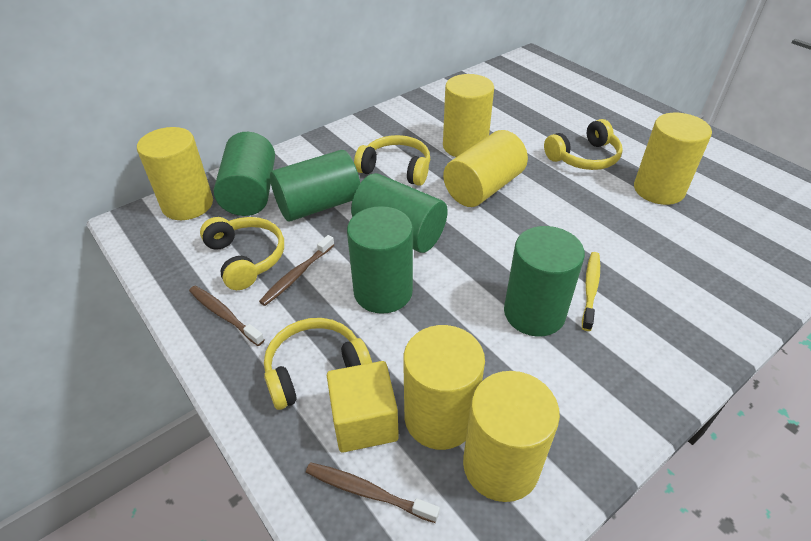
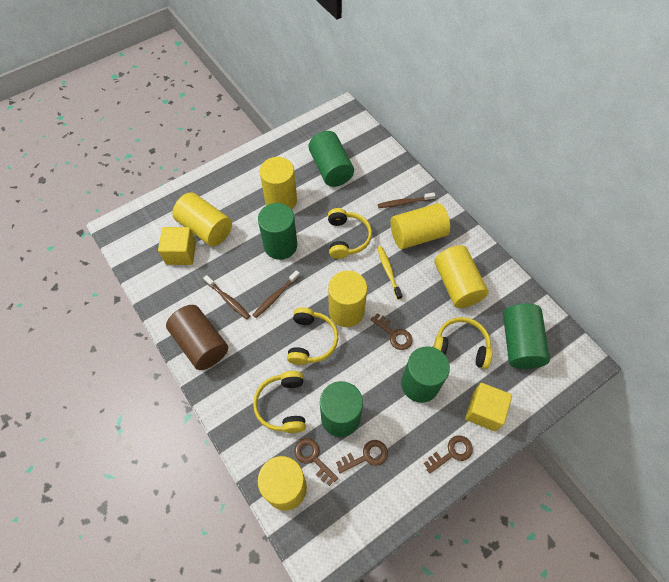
brown cylinder: 0 -> 1
brown key: 0 -> 4
yellow cube: 1 -> 2

